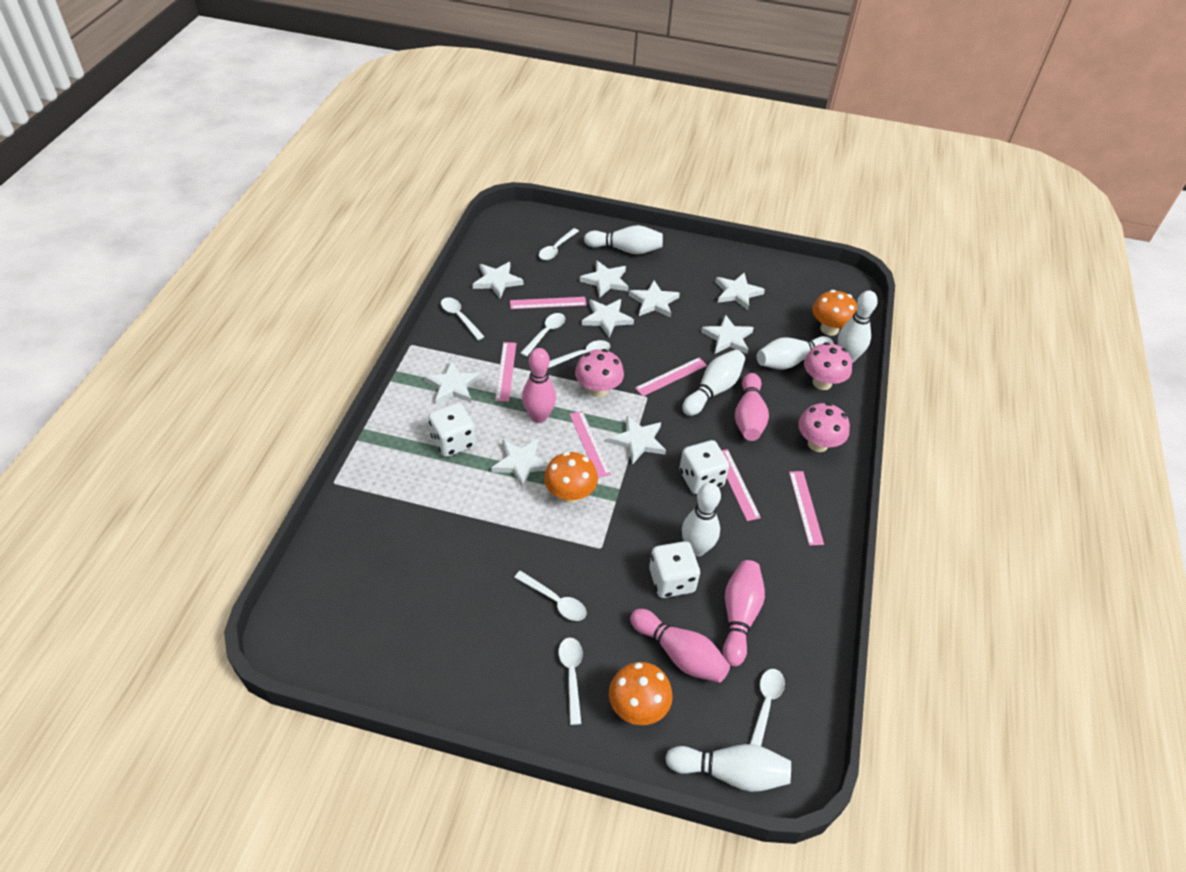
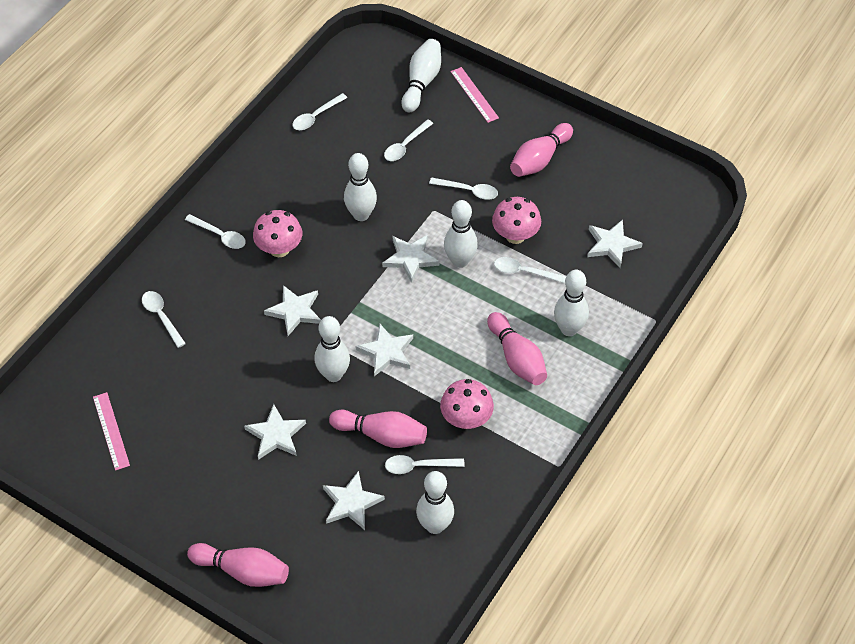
orange mushroom: 3 -> 0
pink ruler: 6 -> 2
white dice: 3 -> 0
white star: 9 -> 6

